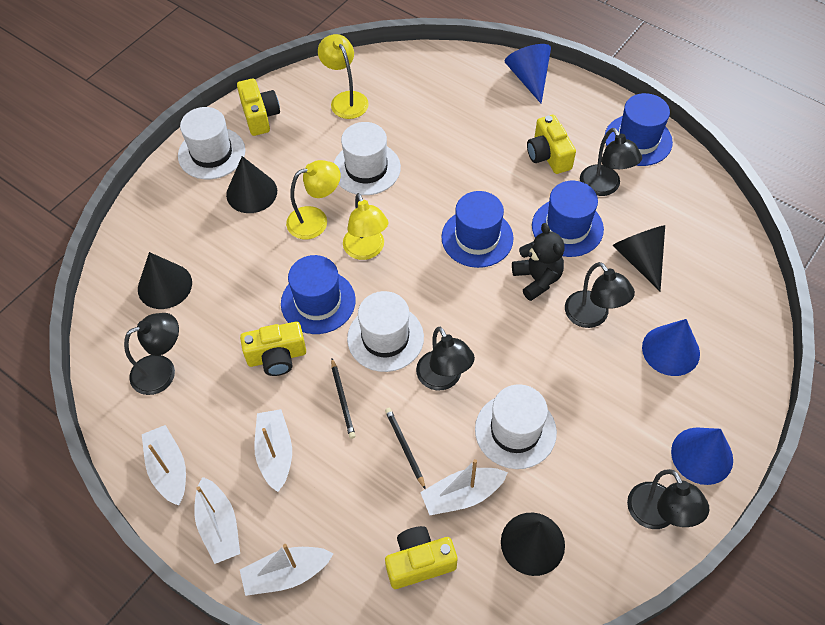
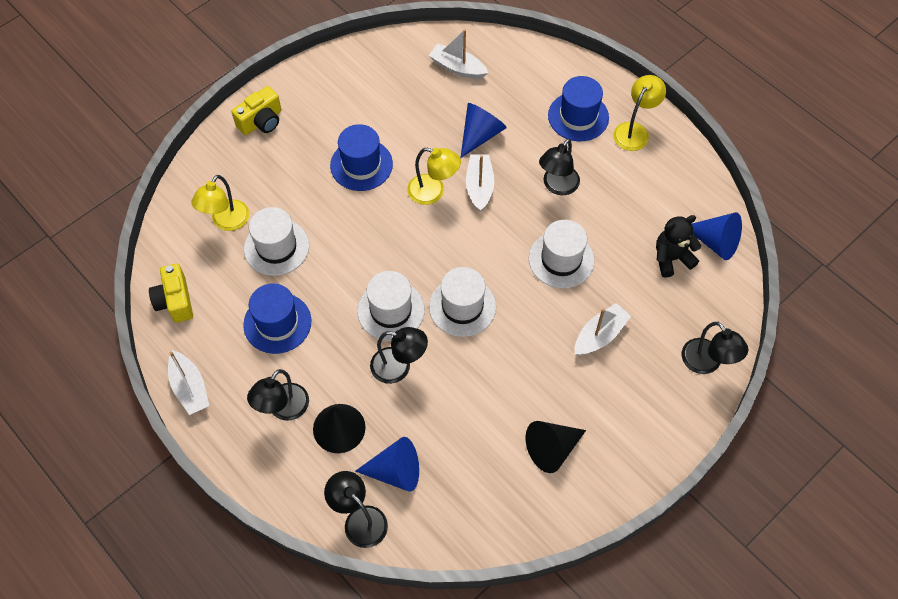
black cone: 4 -> 2
black pencil: 2 -> 0
blue hat: 4 -> 3
white boat: 5 -> 4
yellow camera: 4 -> 2

